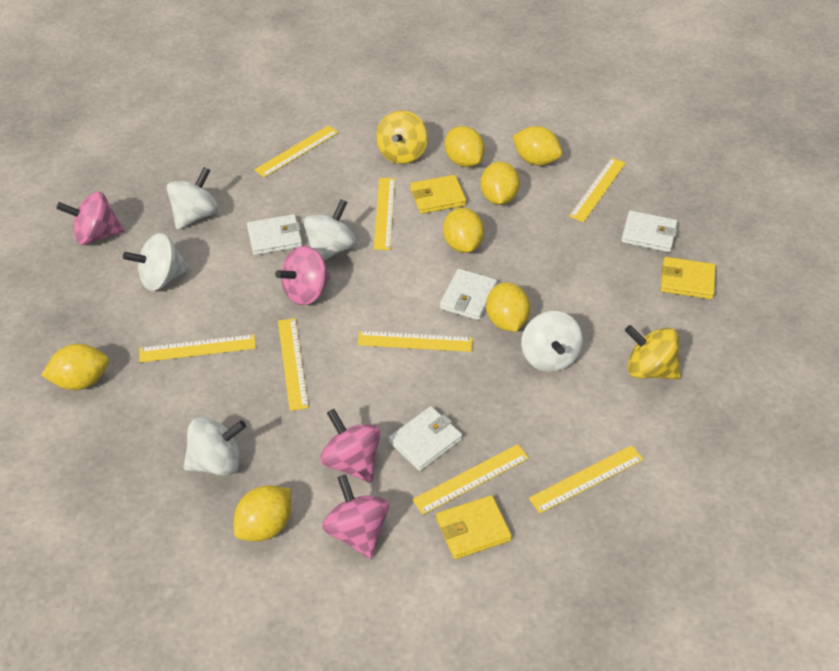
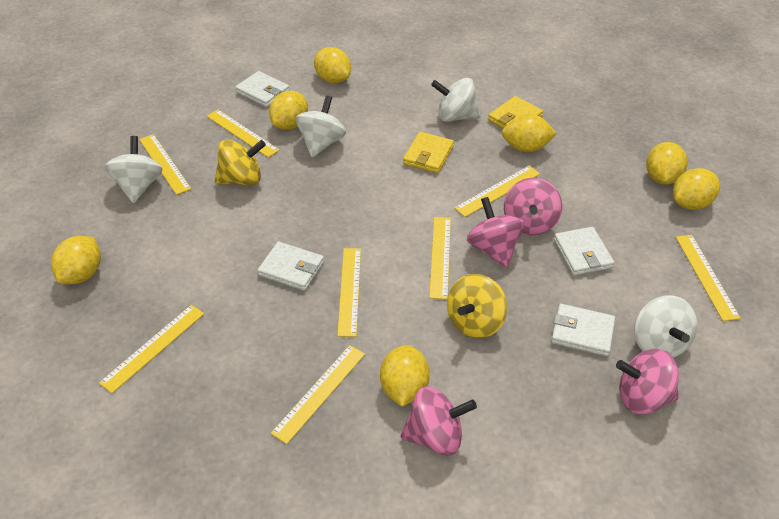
white spinning top: 5 -> 4
yellow wallet: 3 -> 2

